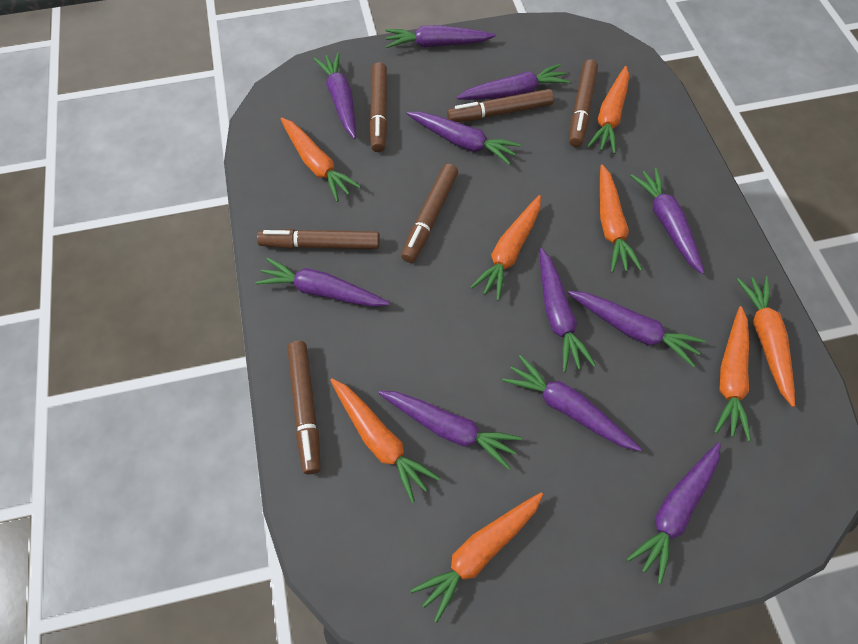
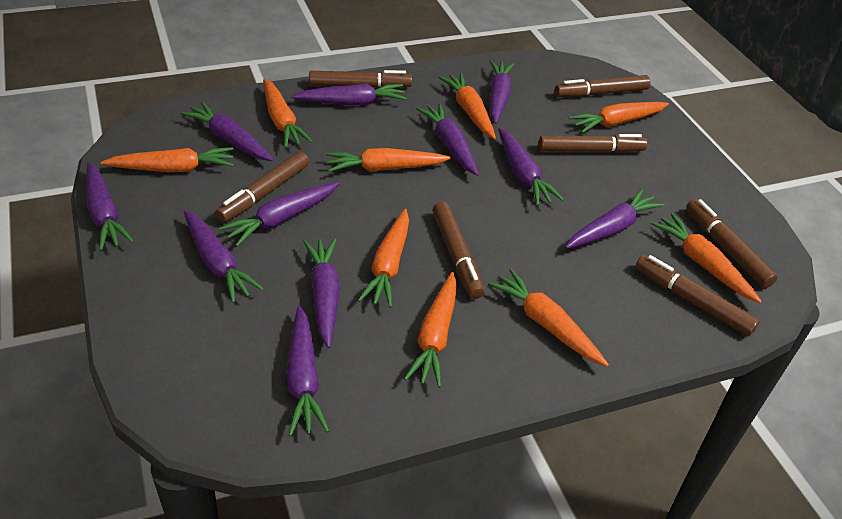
brown marker: 6 -> 7
orange carrot: 8 -> 9

